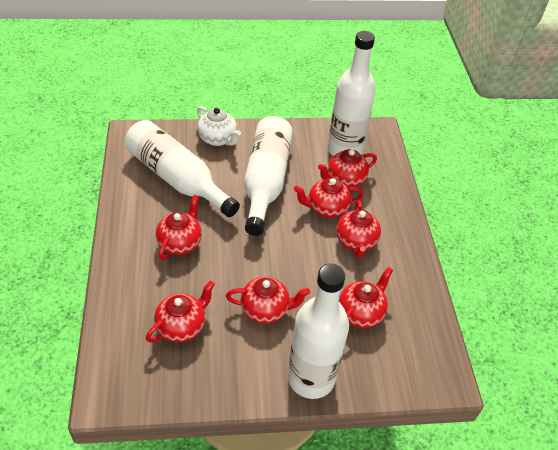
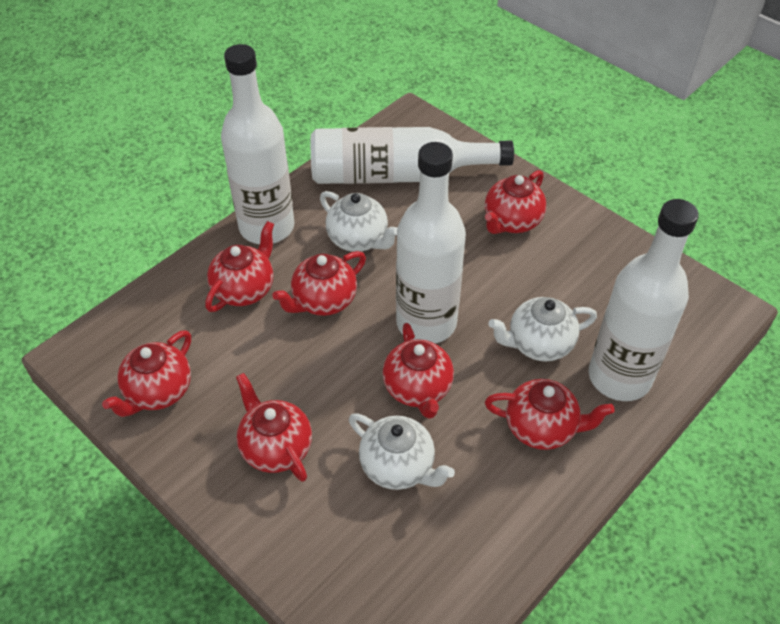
white teapot: 1 -> 3

